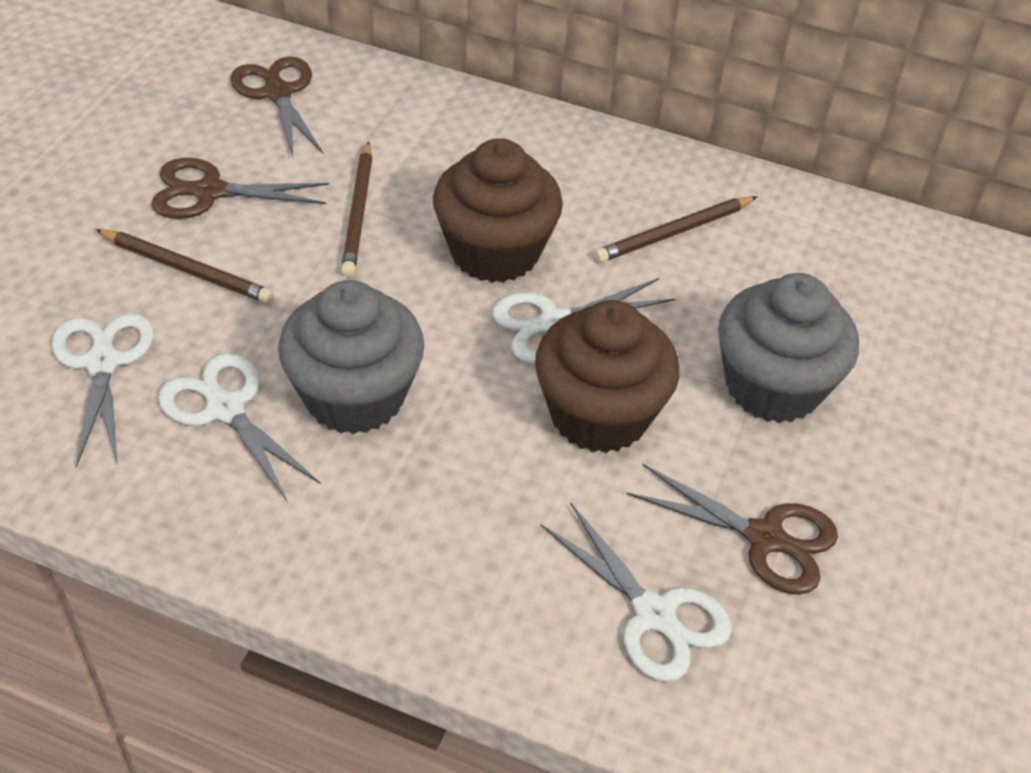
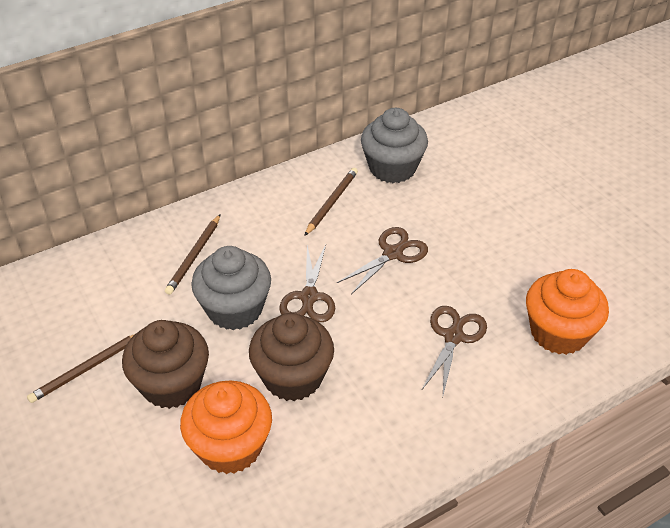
orange cupcake: 0 -> 2
white scissors: 4 -> 0

